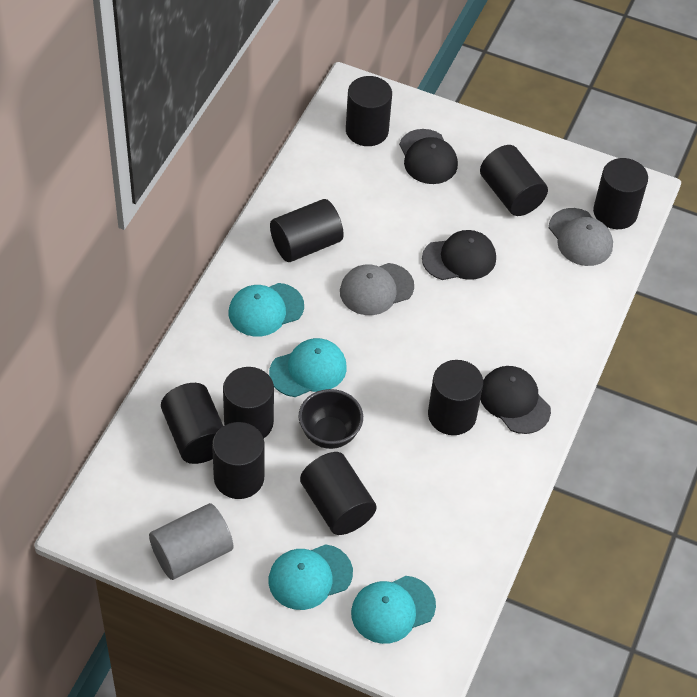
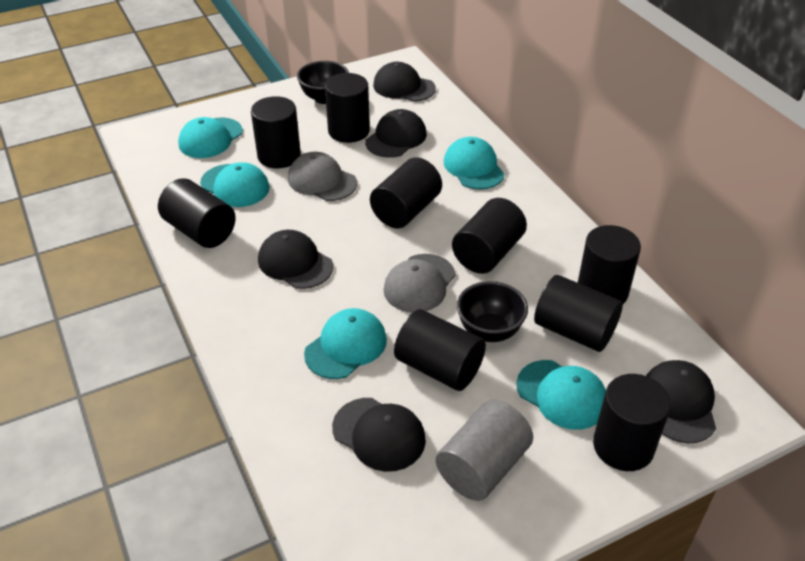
black bowl: 1 -> 2
black cap: 3 -> 5
turquoise cap: 4 -> 5

